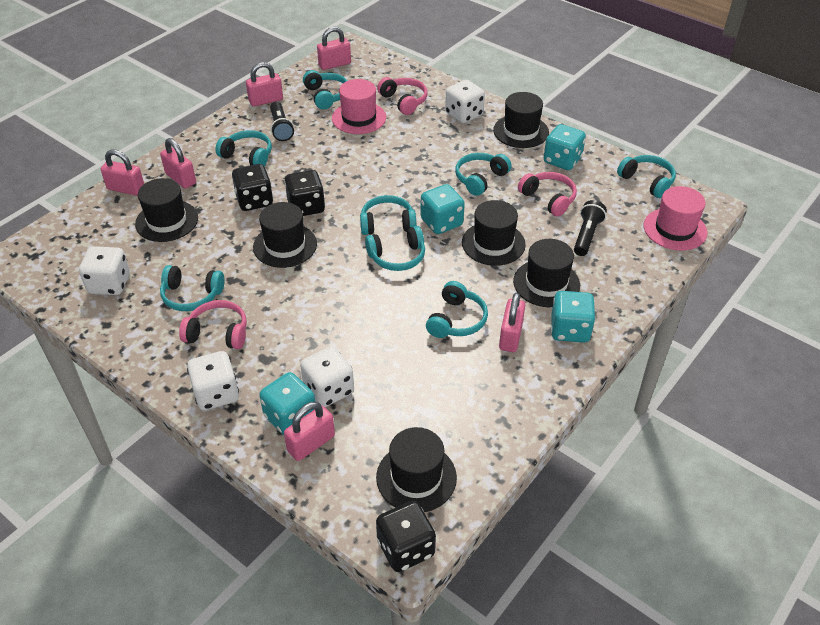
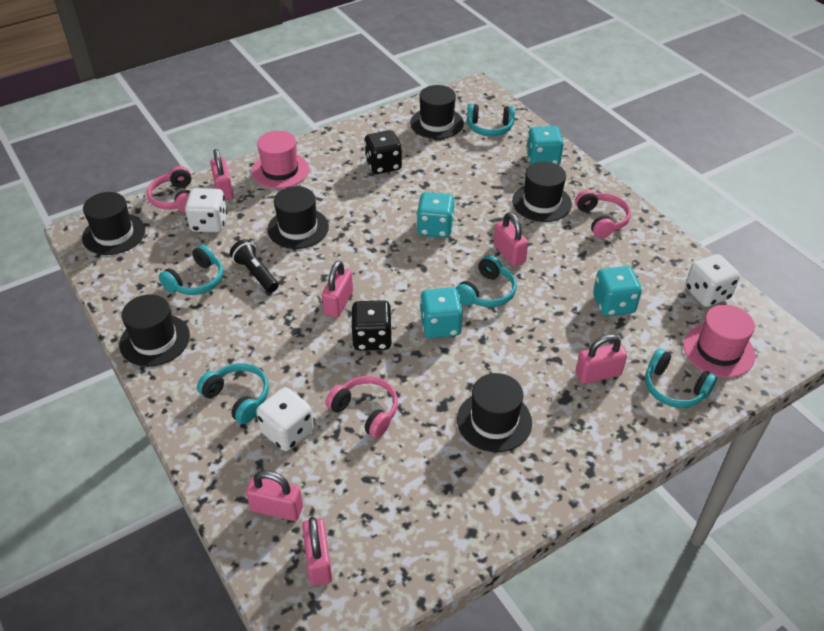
black dice: 3 -> 2
black flashlight: 2 -> 1
turquoise headphones: 8 -> 5
white dice: 4 -> 3

